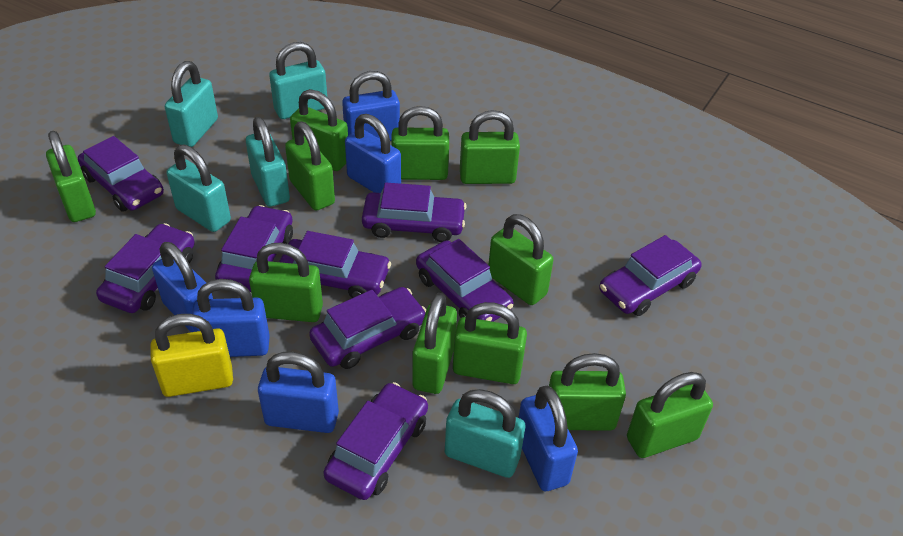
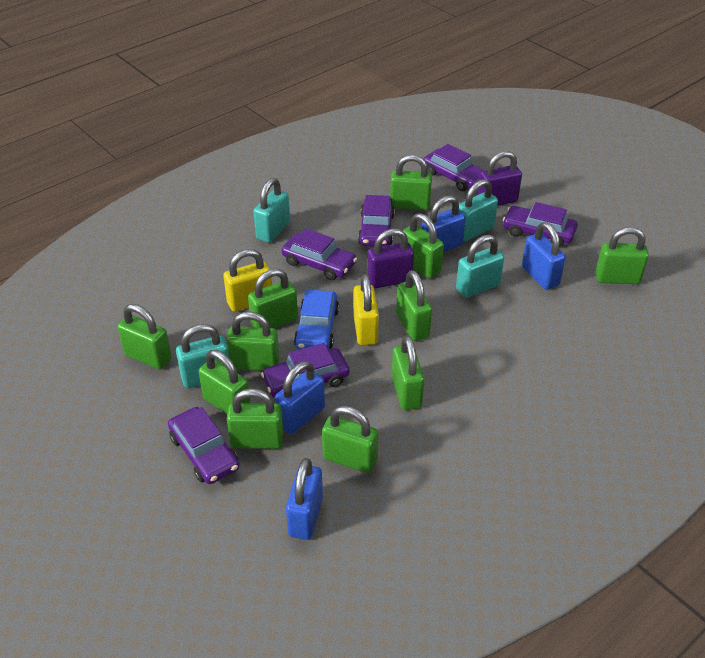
blue car: 0 -> 1
blue padlock: 6 -> 4
purple car: 9 -> 6
purple padlock: 0 -> 2
turquoise padlock: 5 -> 4
yellow padlock: 1 -> 2

